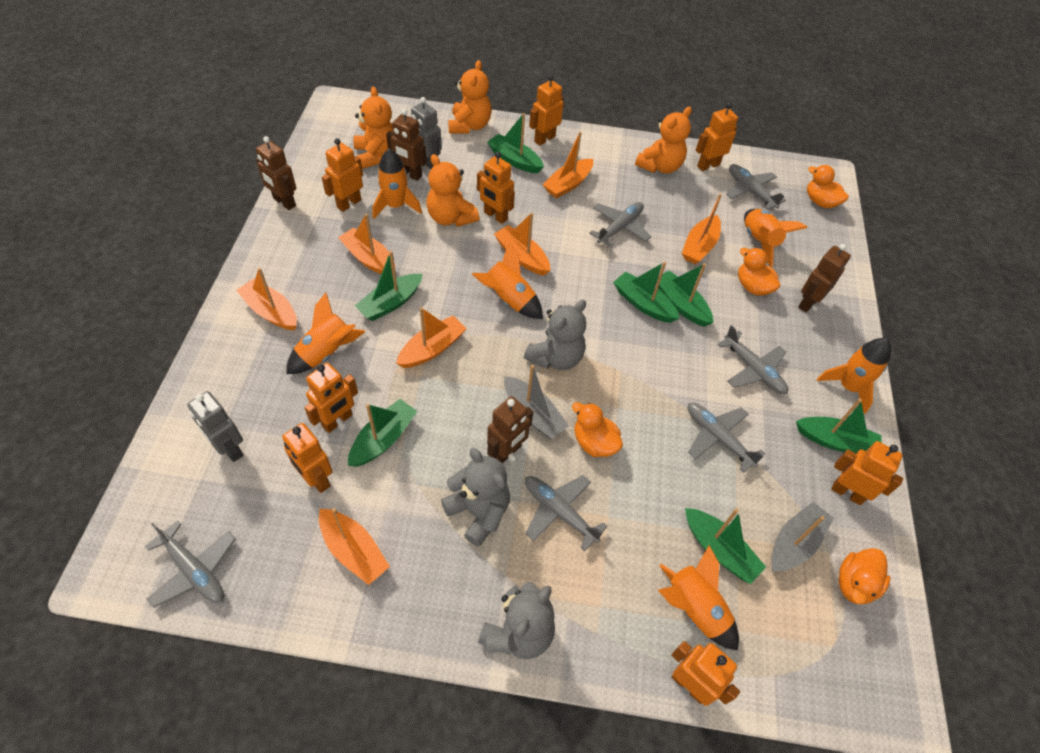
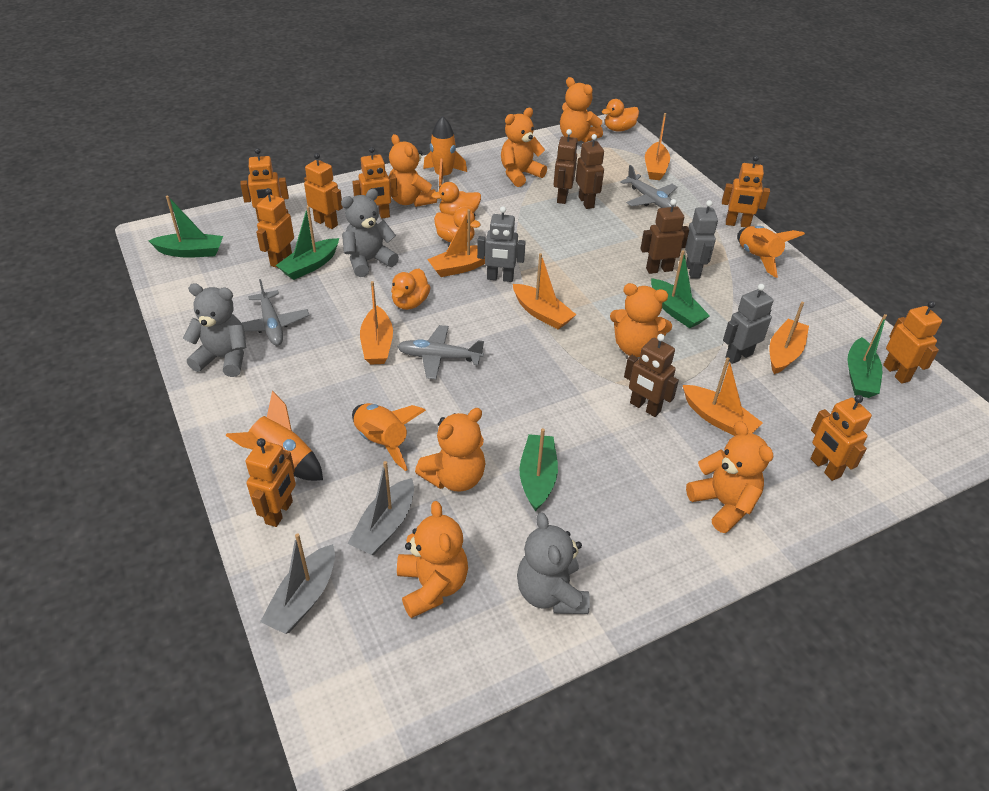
green boat: 7 -> 5
grey plane: 6 -> 3
grey robot: 2 -> 3
orange boat: 7 -> 6
orange rocket: 6 -> 4
orange teddy bear: 4 -> 7

